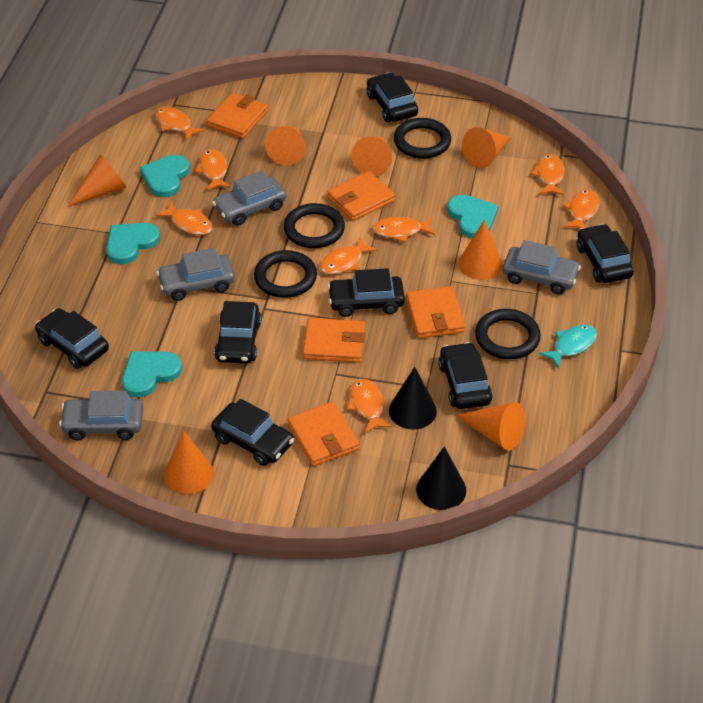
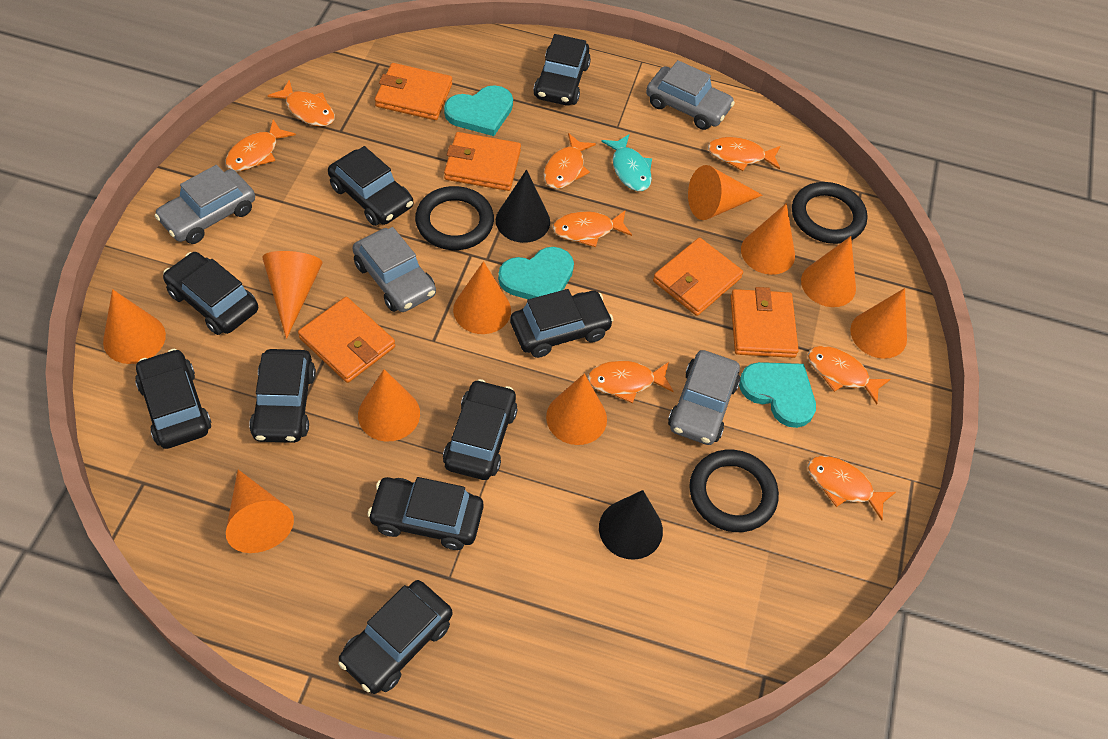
black car: 7 -> 9
black ring: 4 -> 3
orange cone: 7 -> 10
turquoise heart: 4 -> 3

